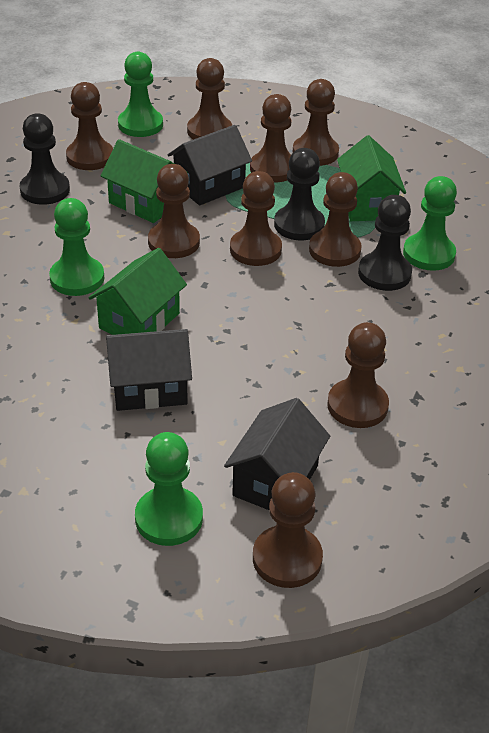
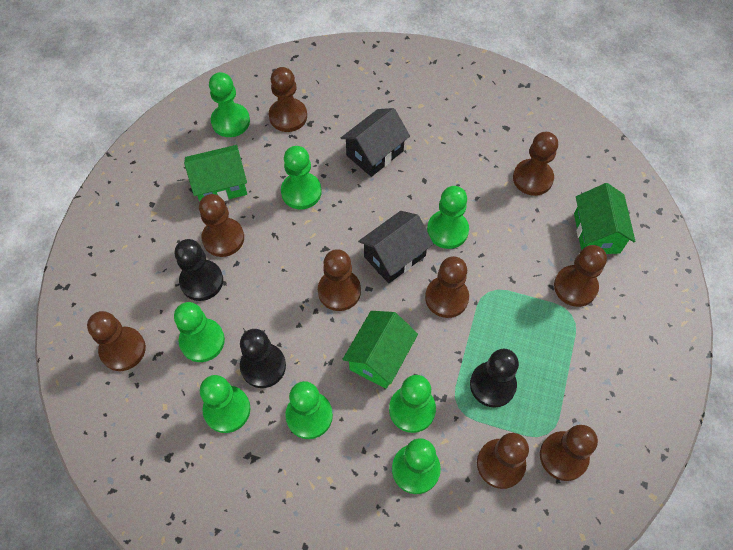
black house: 3 -> 2
green pawn: 4 -> 8

